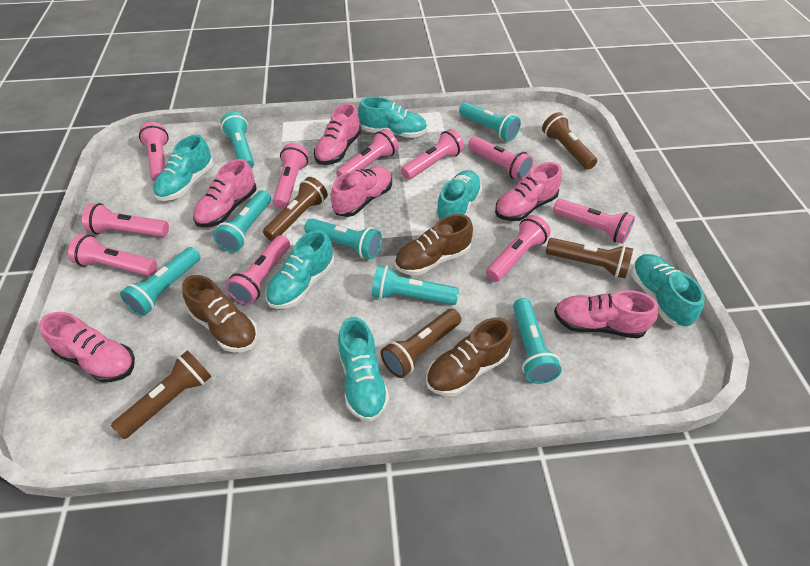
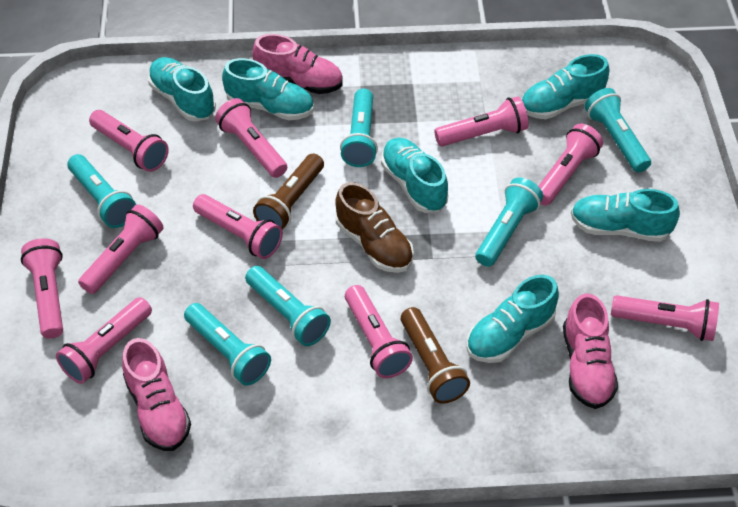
brown flashlight: 5 -> 2
brown shoe: 3 -> 1
pink shoe: 6 -> 3
turquoise flashlight: 7 -> 6

